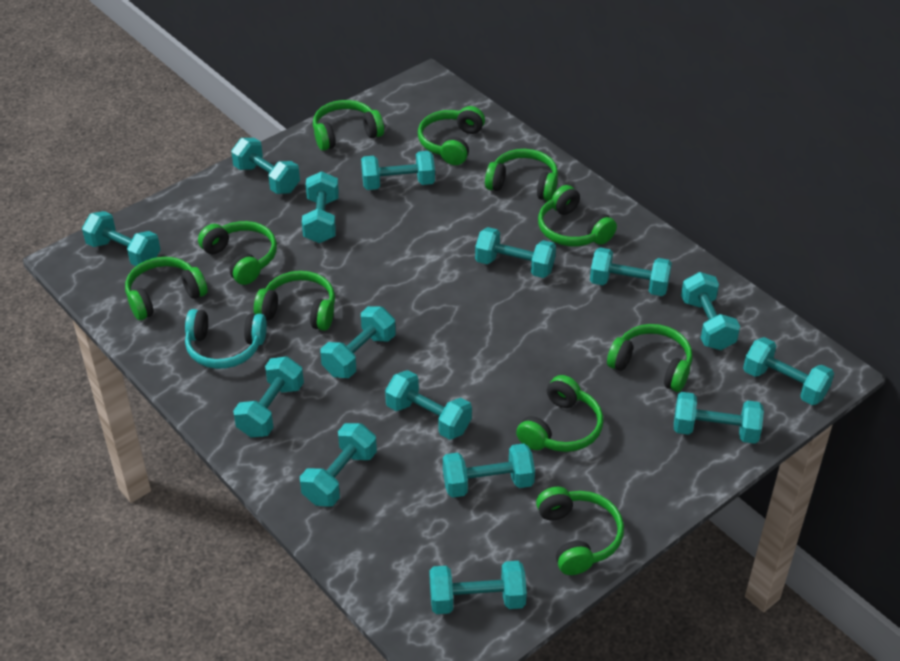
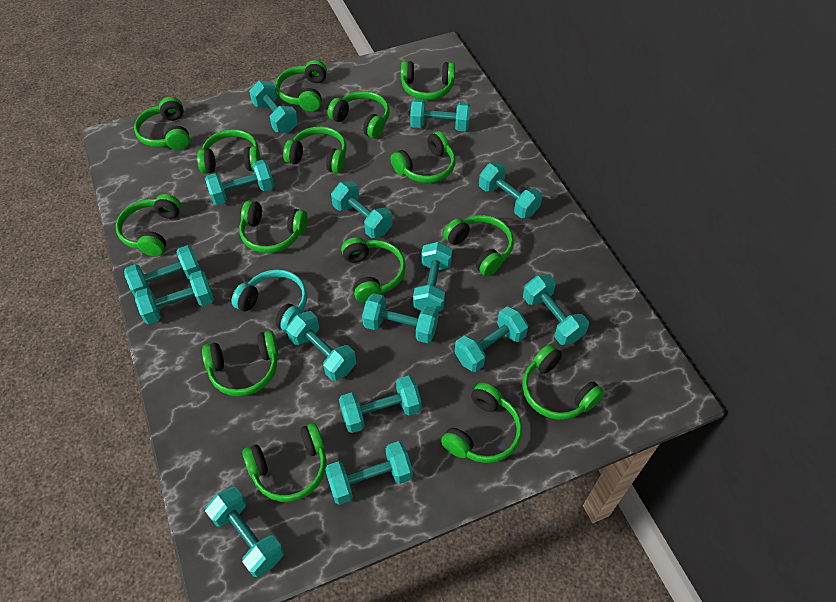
green headphones: 10 -> 15

